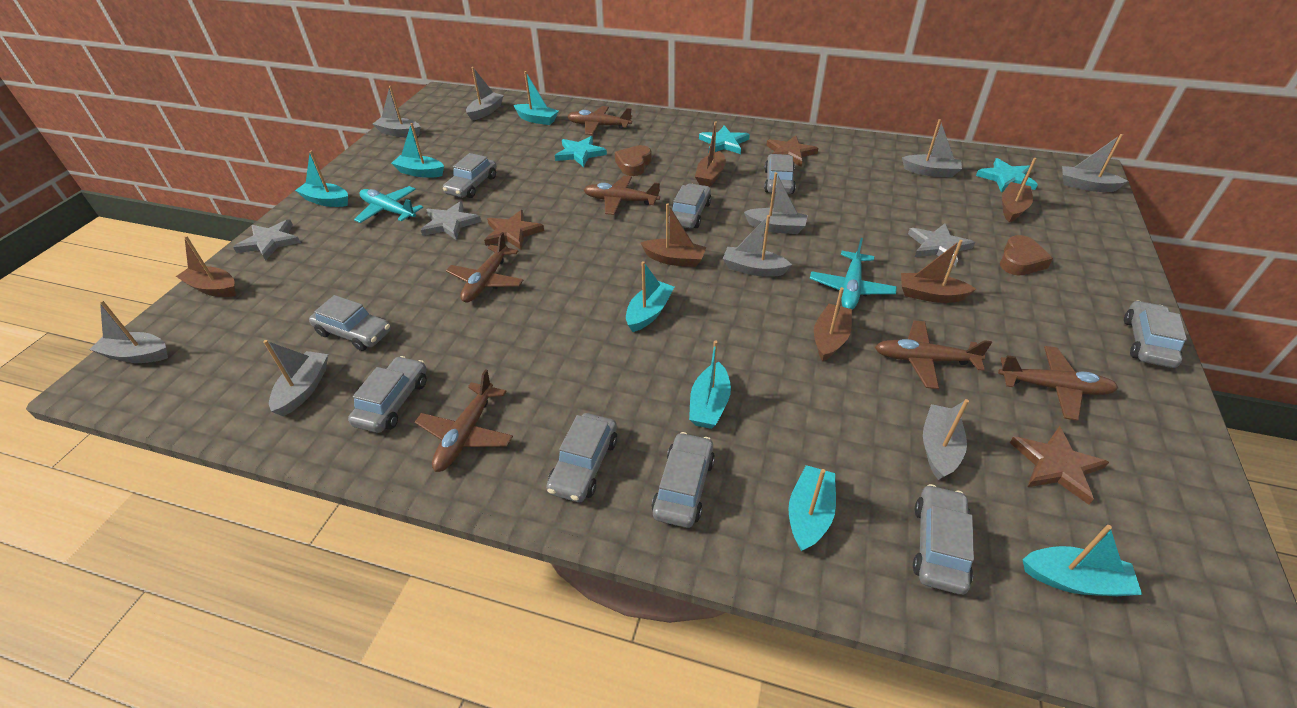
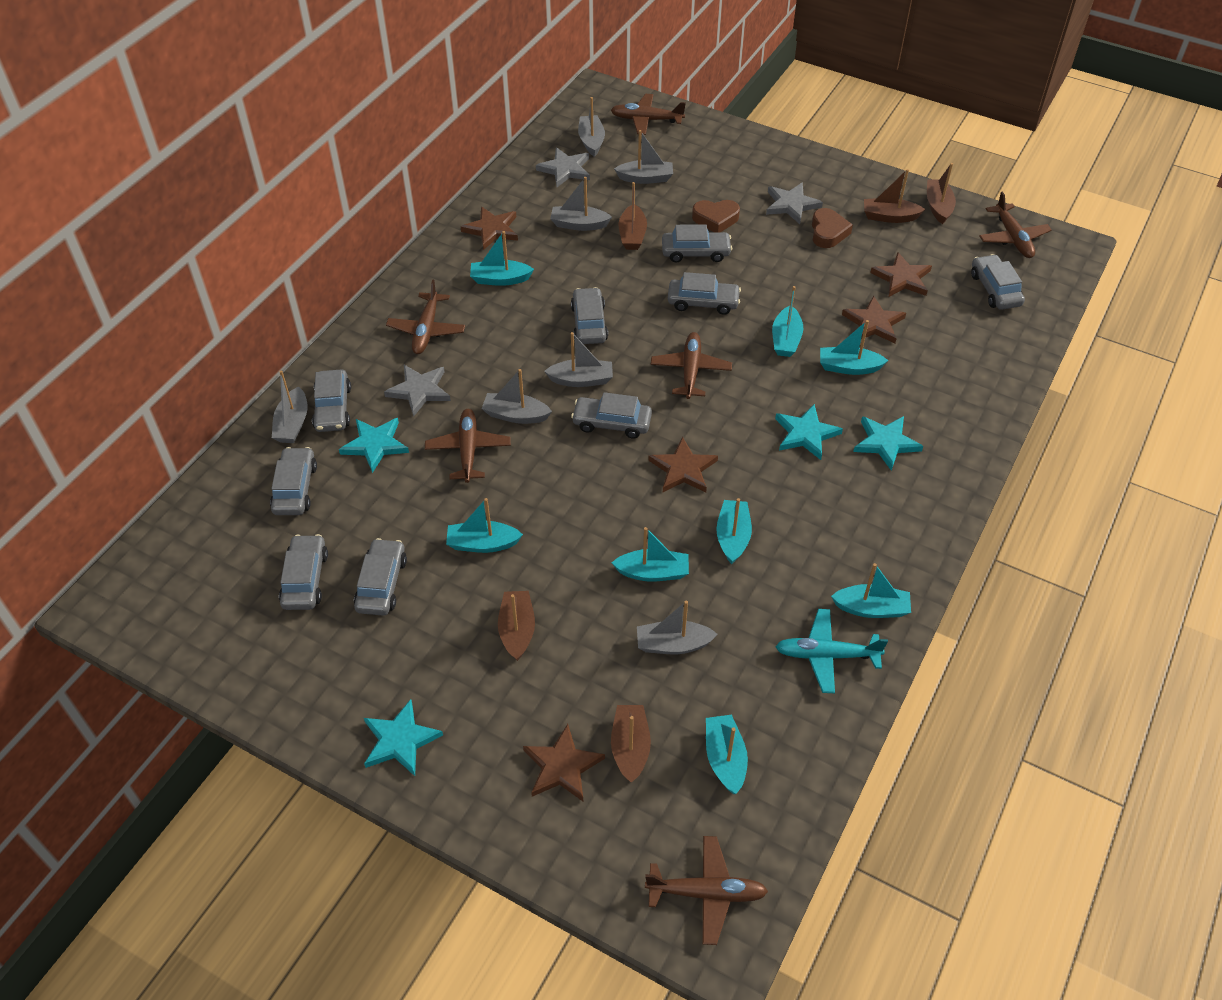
brown boat: 6 -> 5
brown star: 3 -> 5
grey boat: 9 -> 7
turquoise boat: 7 -> 8
turquoise plane: 2 -> 1
turquoise star: 3 -> 4

